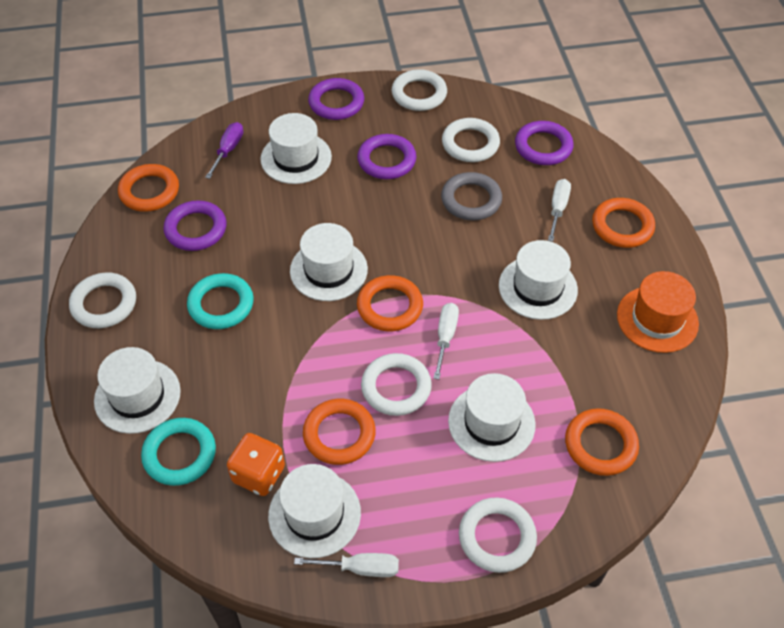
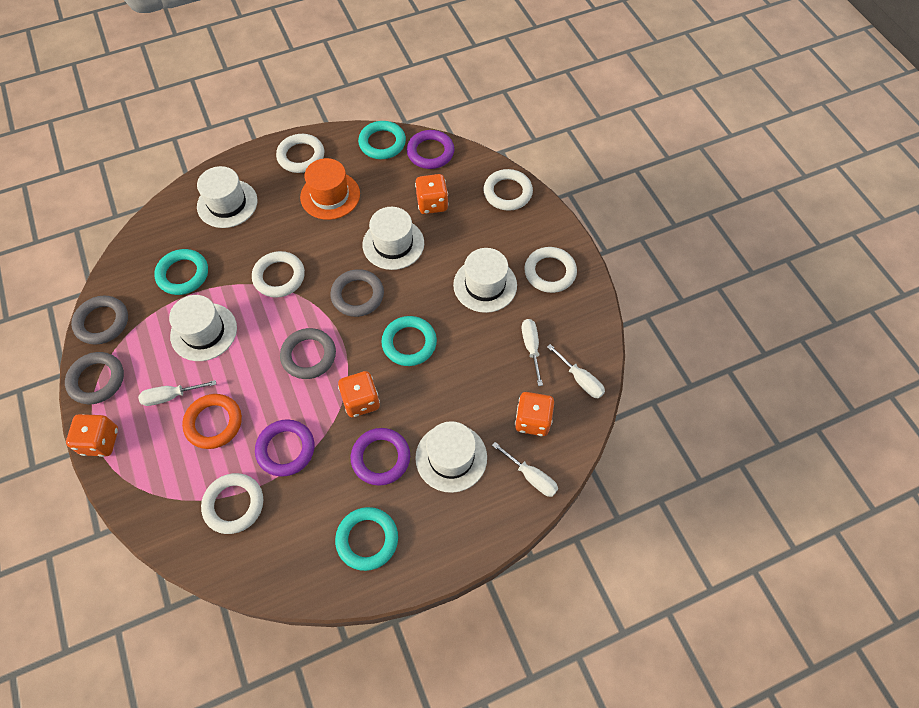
grey ring: 1 -> 4
orange dice: 1 -> 4
orange ring: 5 -> 1
purple ring: 4 -> 3
purple screwdriver: 1 -> 0
turquoise ring: 2 -> 4
white hat: 6 -> 5
white screwdriver: 3 -> 4

